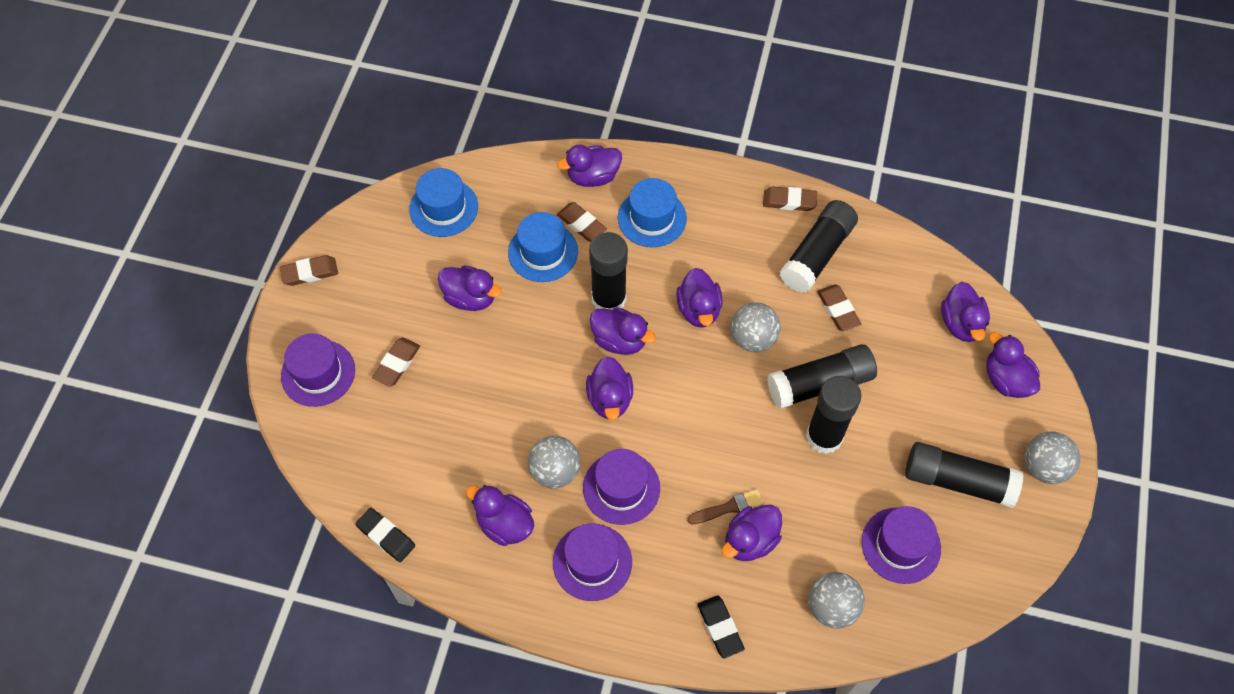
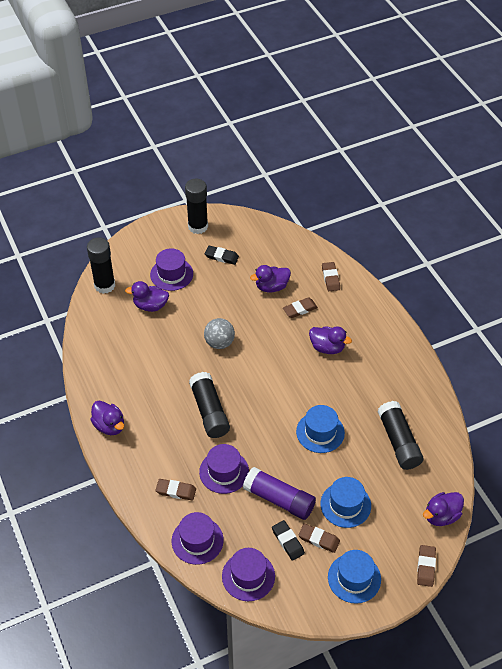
black glue stick: 5 -> 4
brown brush: 1 -> 0
grey ball: 4 -> 1
purple duck: 9 -> 5
purple glue stick: 0 -> 1

